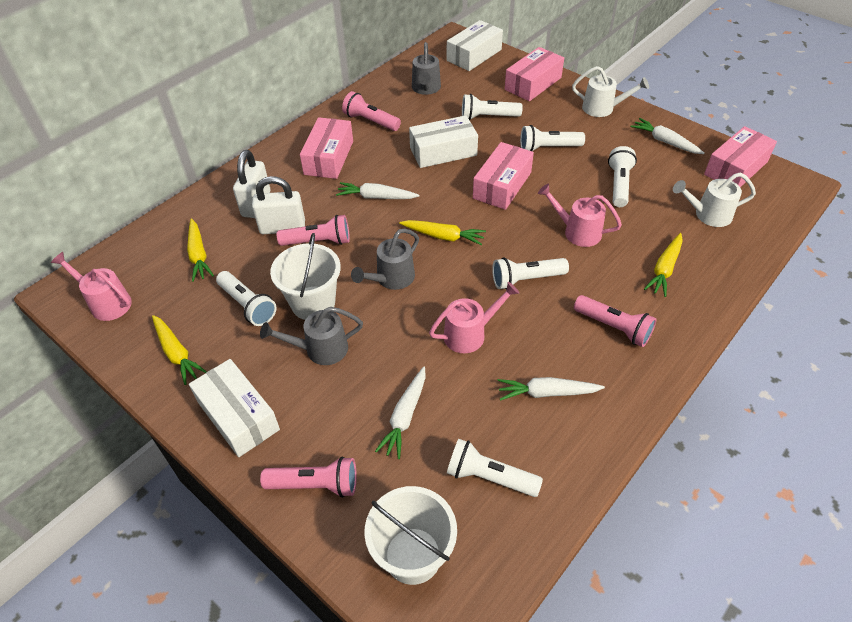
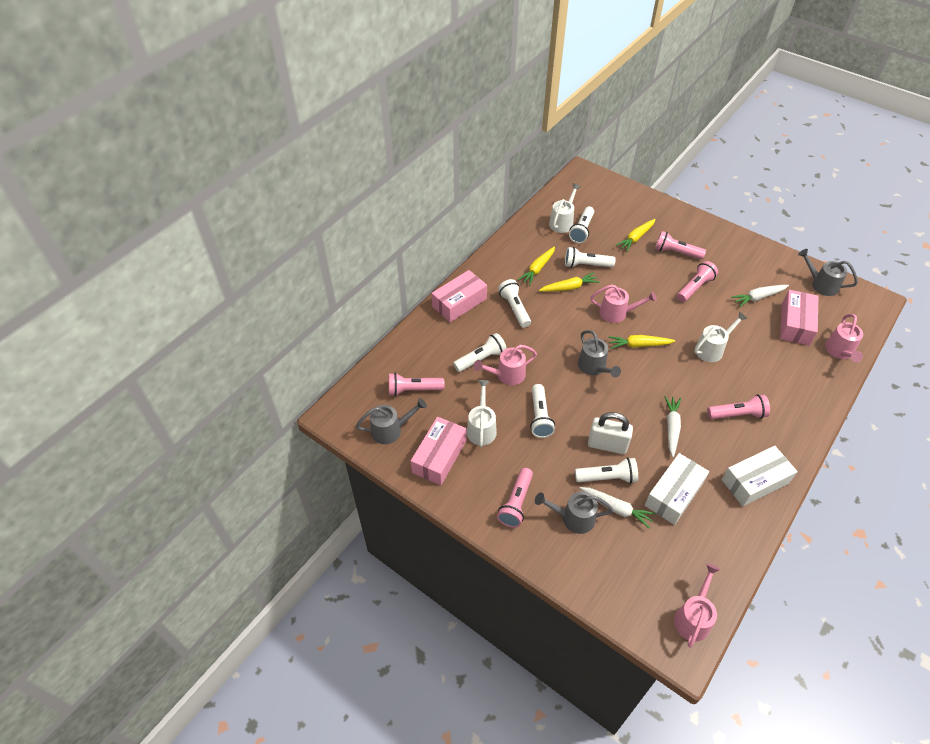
grey watering can: 3 -> 4
pink box: 4 -> 3
pink flashlight: 4 -> 5
pink watering can: 3 -> 4
white box: 3 -> 2
white bucket: 2 -> 0
white carrot: 4 -> 3
white padlock: 2 -> 1
white watering can: 2 -> 3

